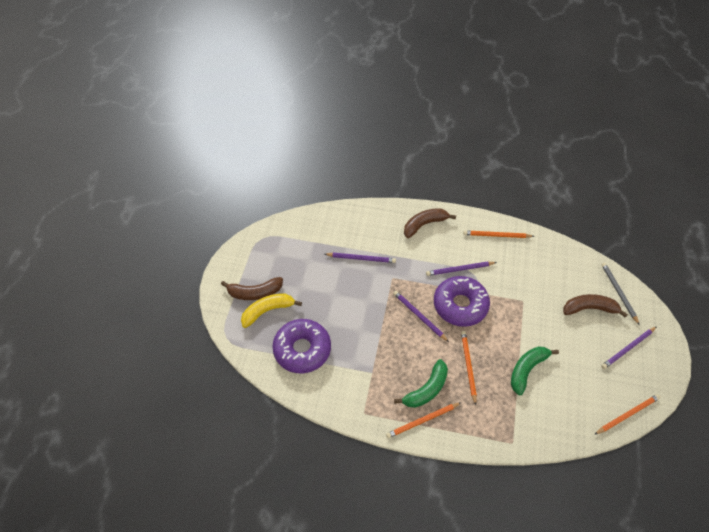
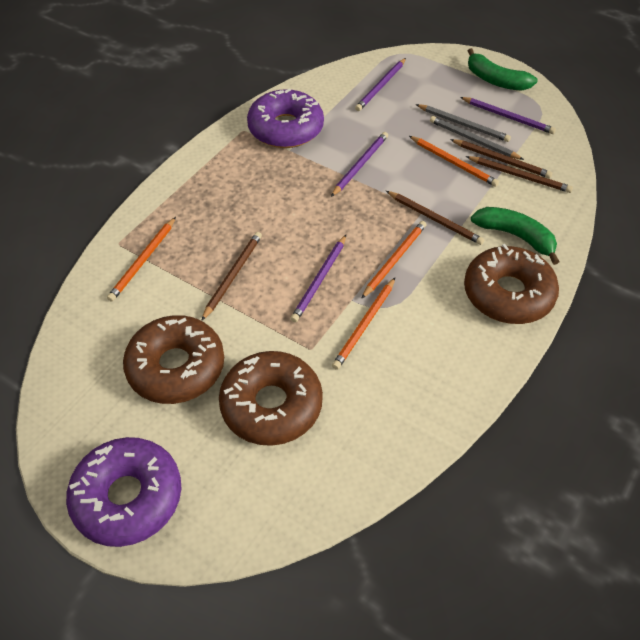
brown banana: 3 -> 0
brown donut: 0 -> 3
brown pencil: 0 -> 4
grey pencil: 1 -> 2
yellow banana: 1 -> 0

